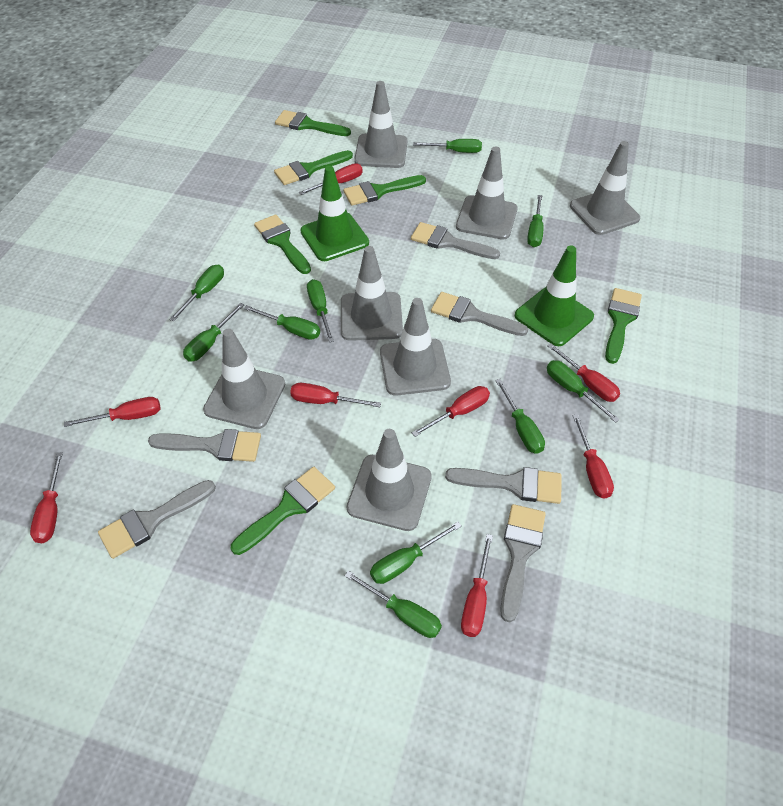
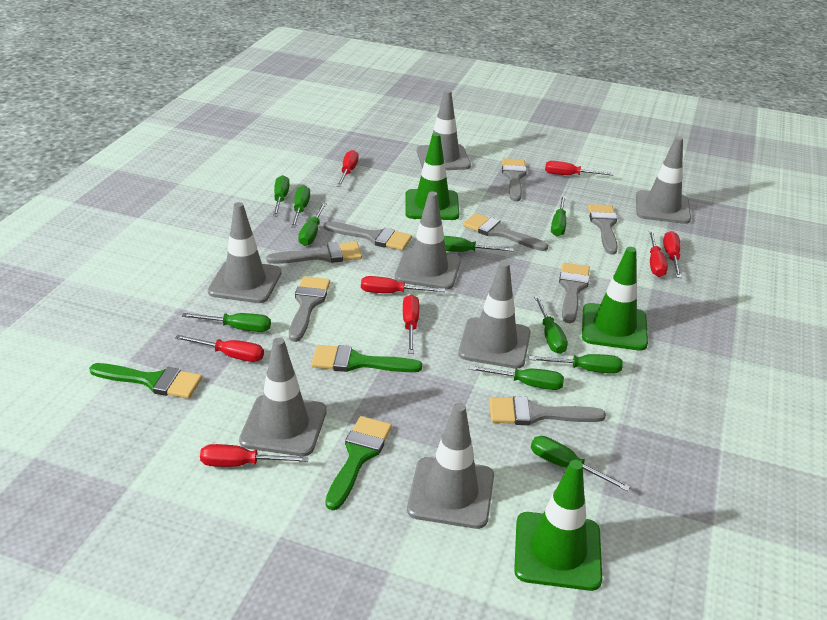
green brush: 6 -> 3
green traffic cone: 2 -> 3
grey brush: 6 -> 8

